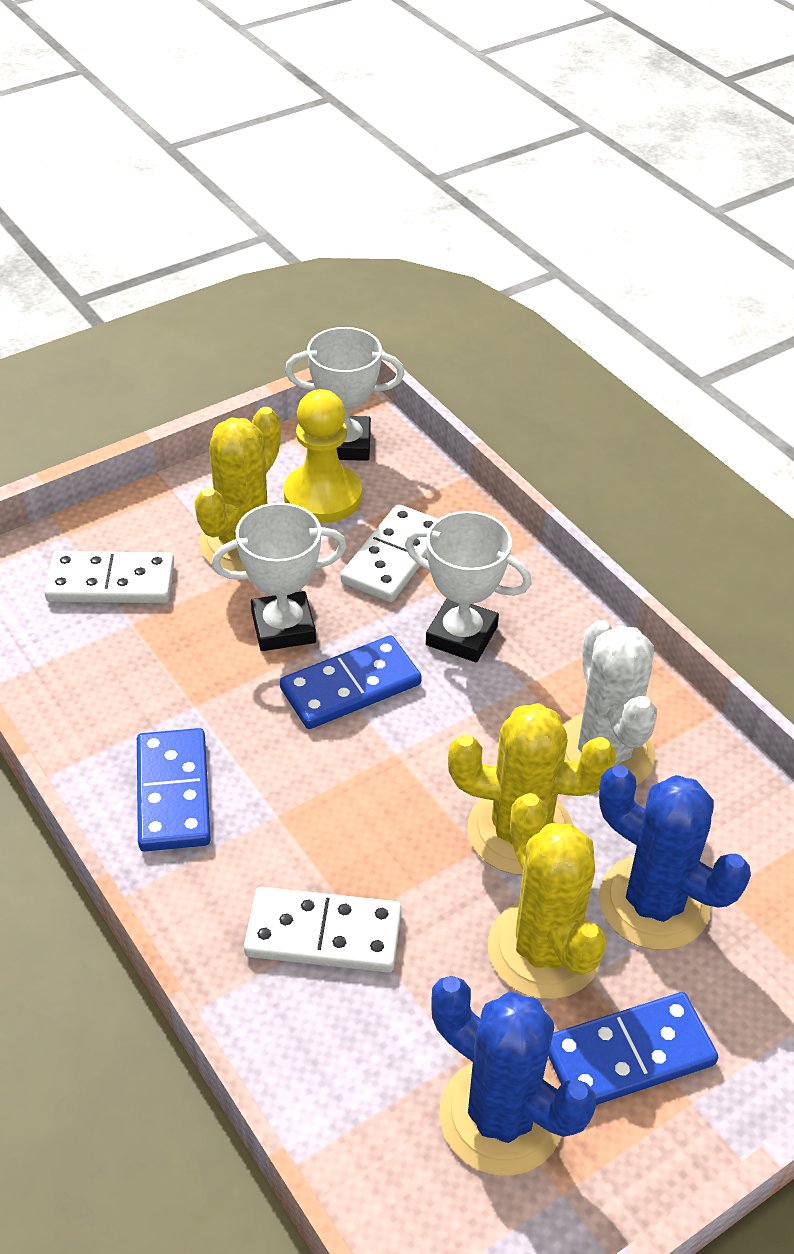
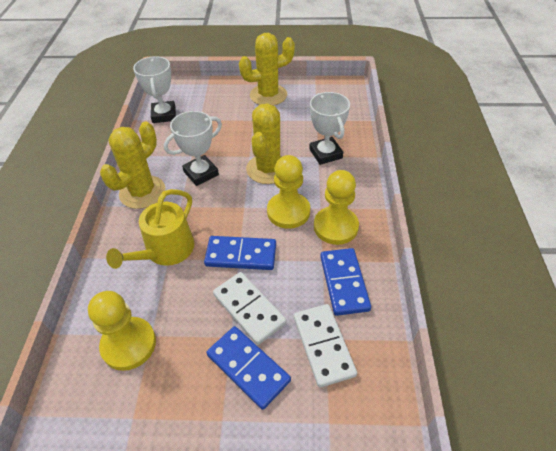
blue cactus: 2 -> 0
white cactus: 1 -> 0
white domino: 3 -> 2
yellow pawn: 1 -> 3
yellow watering can: 0 -> 1

